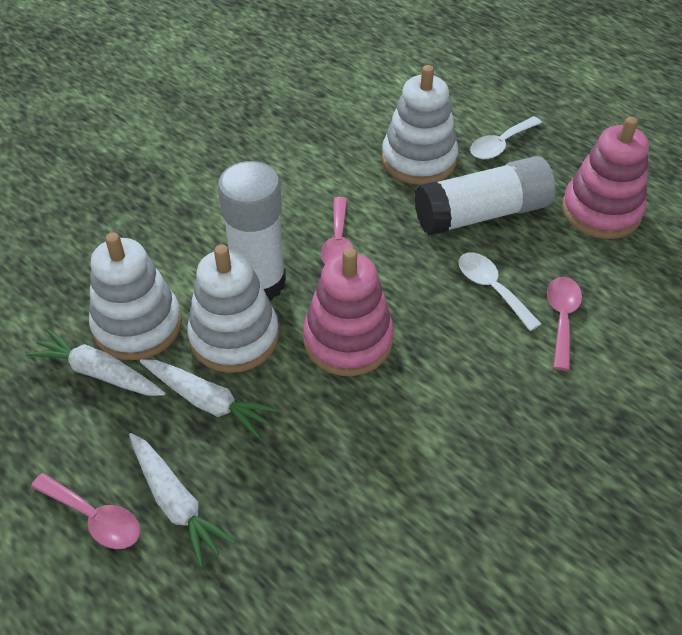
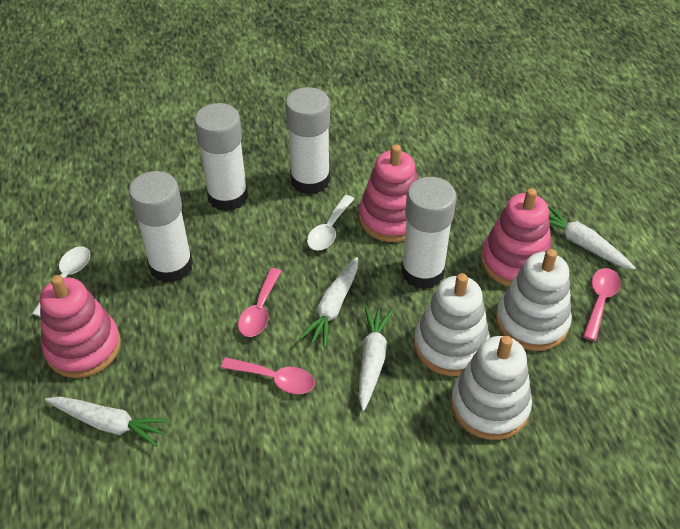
pink stacking toy: 2 -> 3
white carrot: 3 -> 4
white glue stick: 2 -> 4

